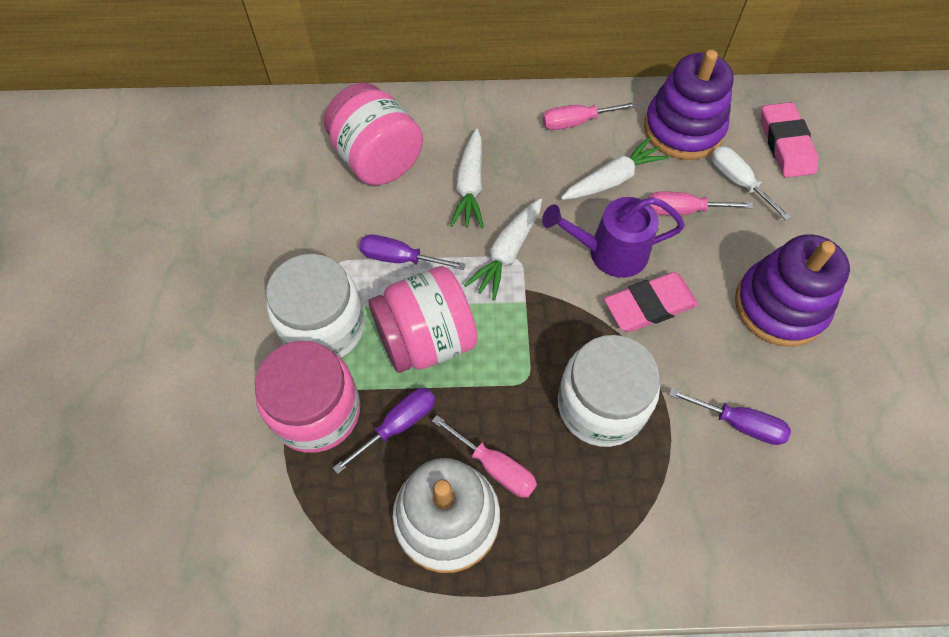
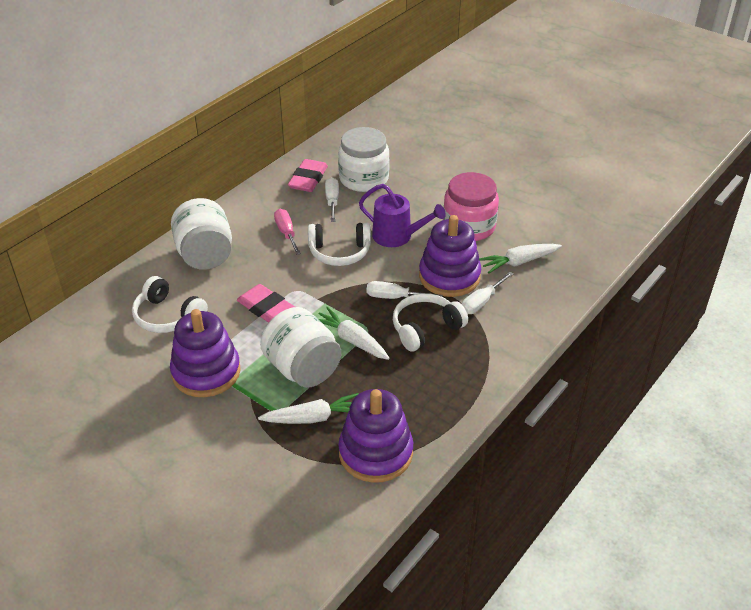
pink jar: 3 -> 1
pink screwdriver: 3 -> 1
purple screwdriver: 3 -> 0
purple stacking toy: 2 -> 3
white headphones: 0 -> 3
white jar: 2 -> 3
white screwdriver: 1 -> 3
white stacking toy: 1 -> 0

